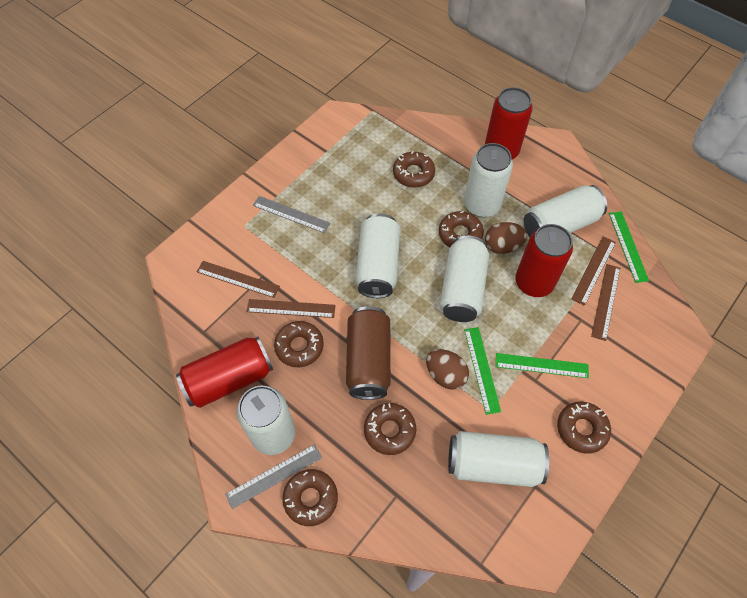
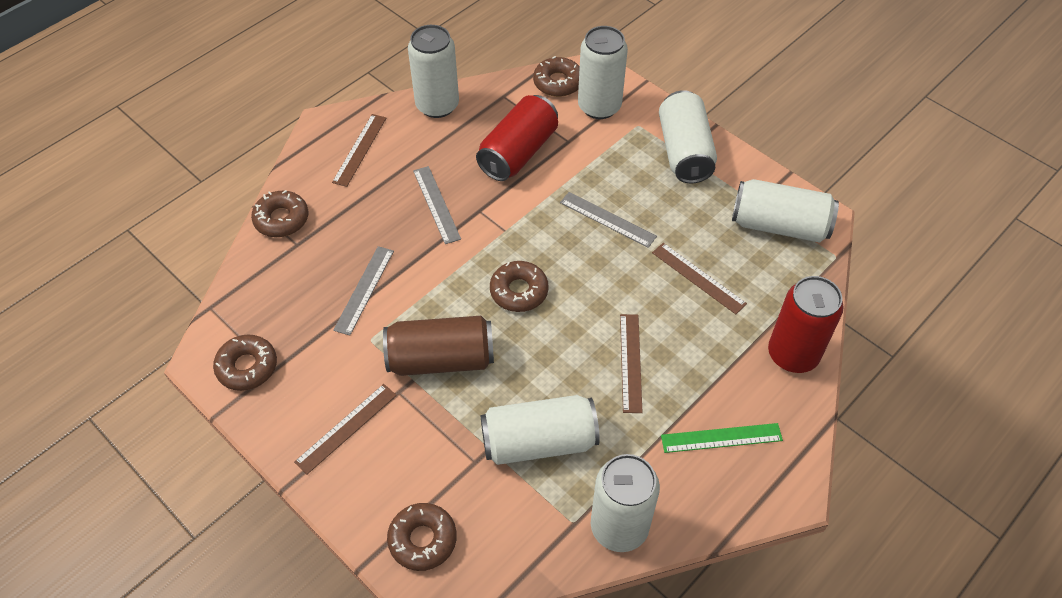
brown donut: 6 -> 5
brown egg: 2 -> 0
green ruler: 3 -> 1
grey ruler: 2 -> 3
red can: 3 -> 2

